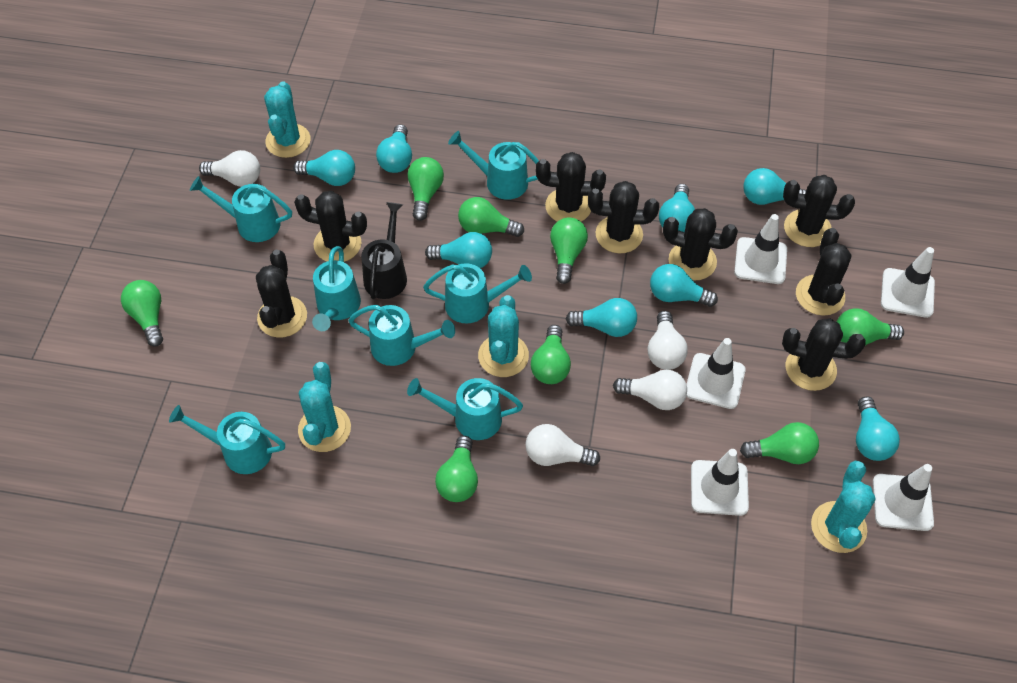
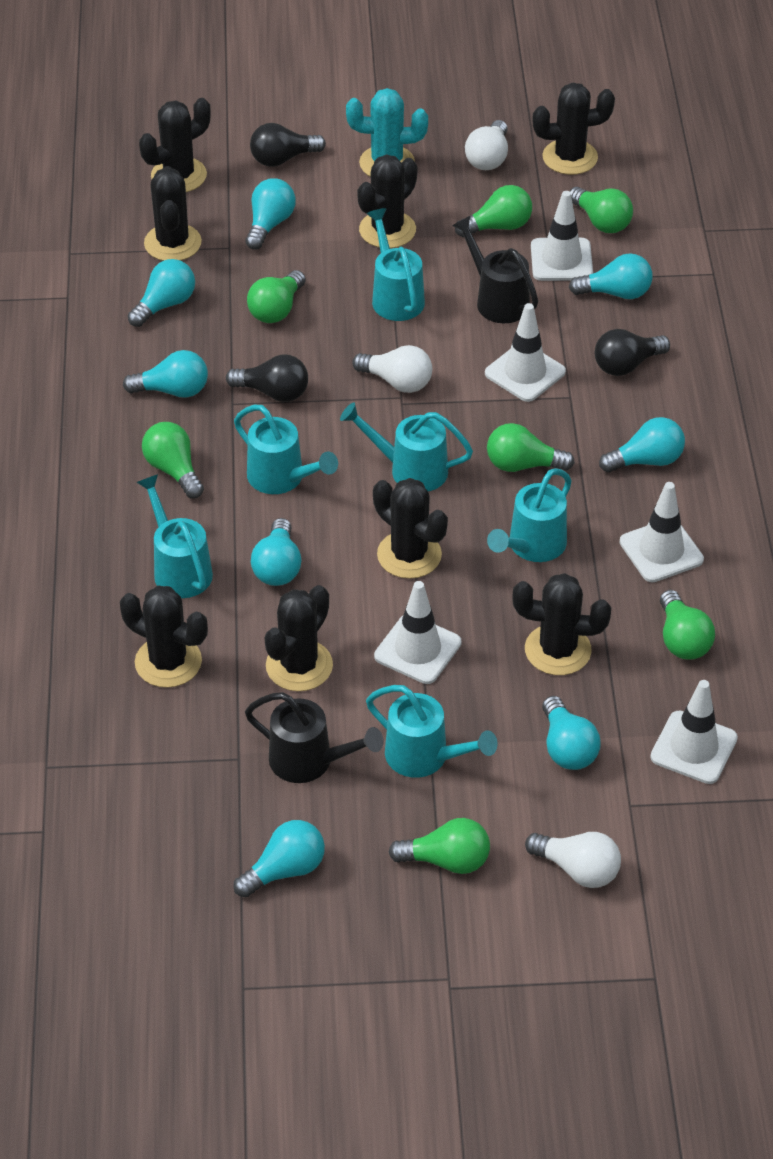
black light bulb: 0 -> 3
black watering can: 1 -> 2
green light bulb: 8 -> 7
turquoise cactus: 4 -> 1
turquoise watering can: 7 -> 6
white light bulb: 4 -> 3

